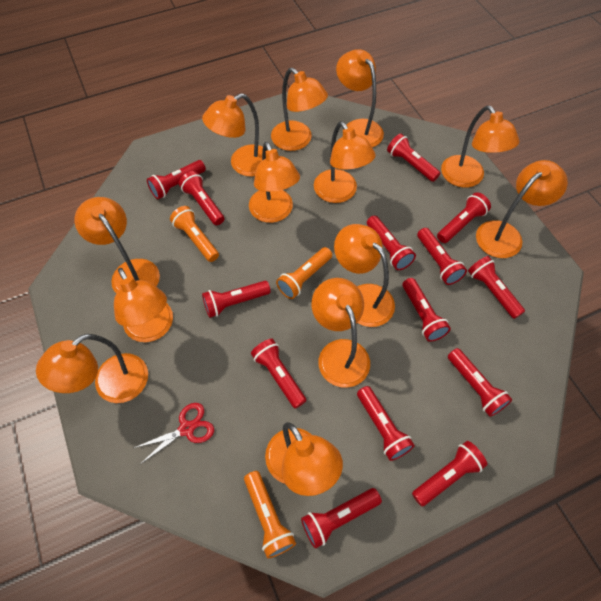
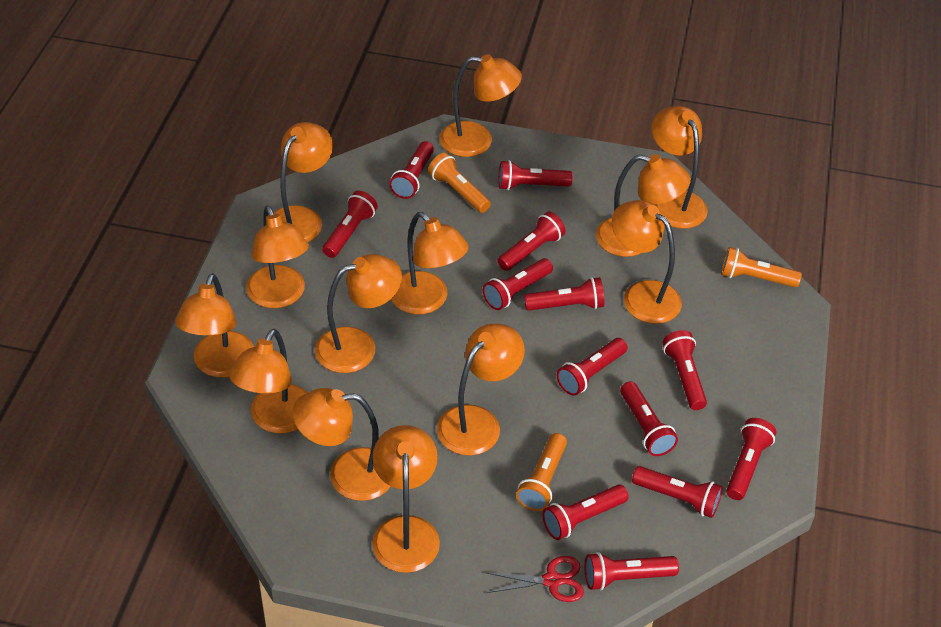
red flashlight: 14 -> 13

